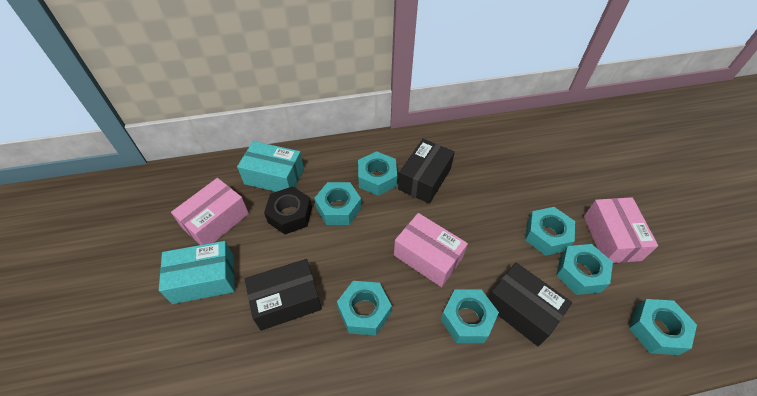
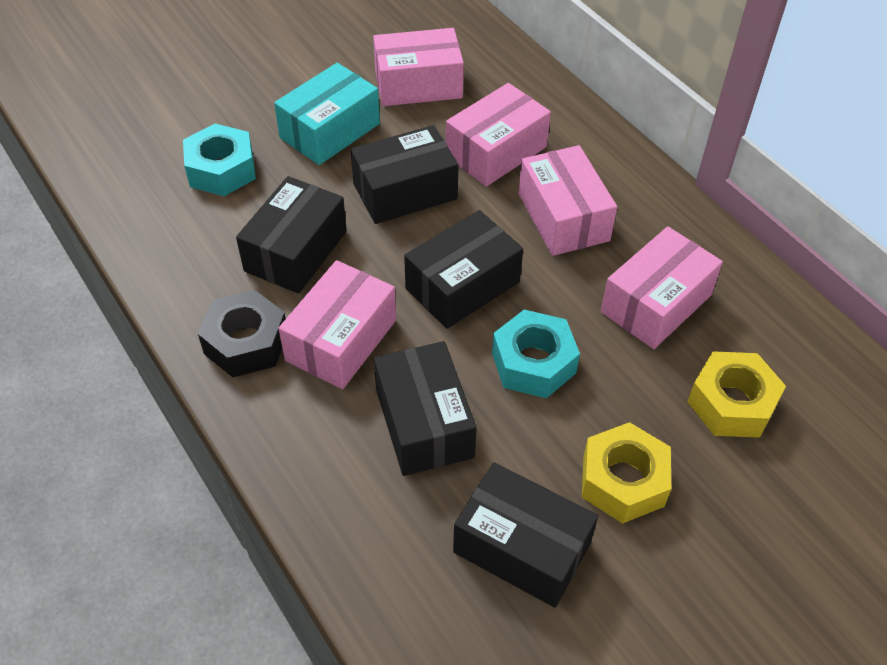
black box: 3 -> 5
pink box: 3 -> 5
turquoise box: 2 -> 1
turquoise nut: 7 -> 2
yellow nut: 0 -> 2

